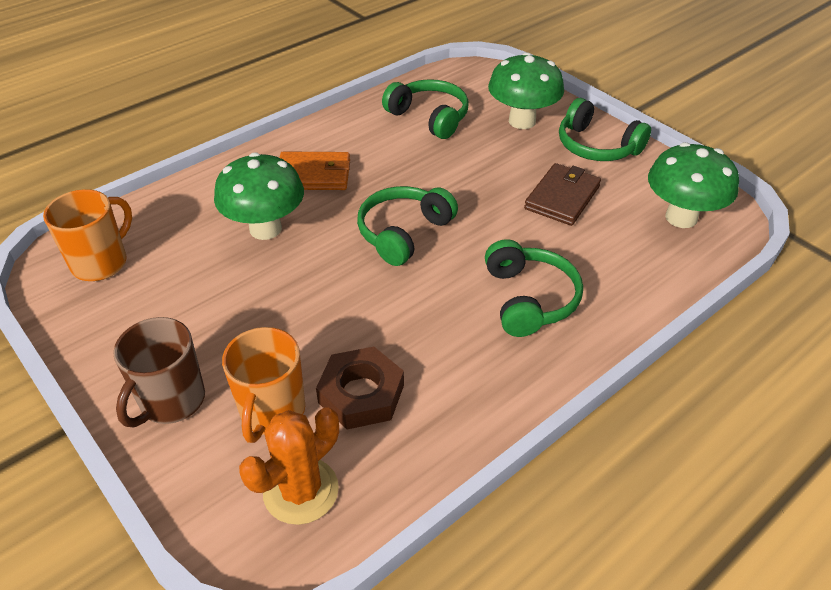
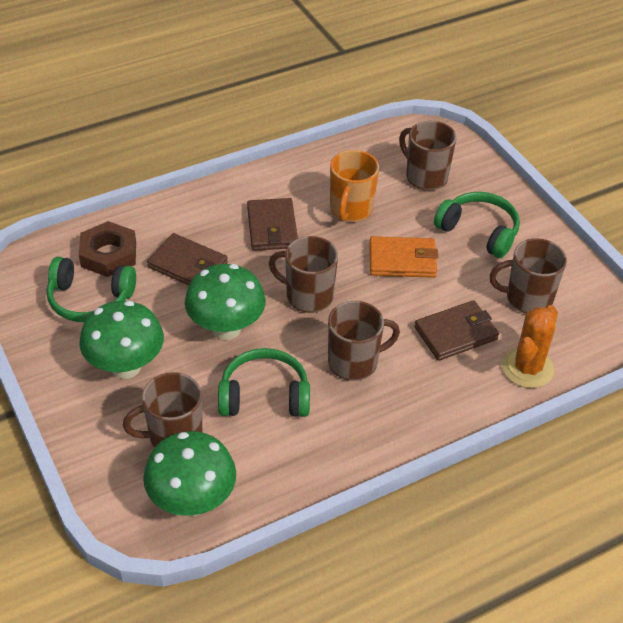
brown mug: 1 -> 5
brown wallet: 1 -> 3
green headphones: 4 -> 3
orange mug: 2 -> 1

